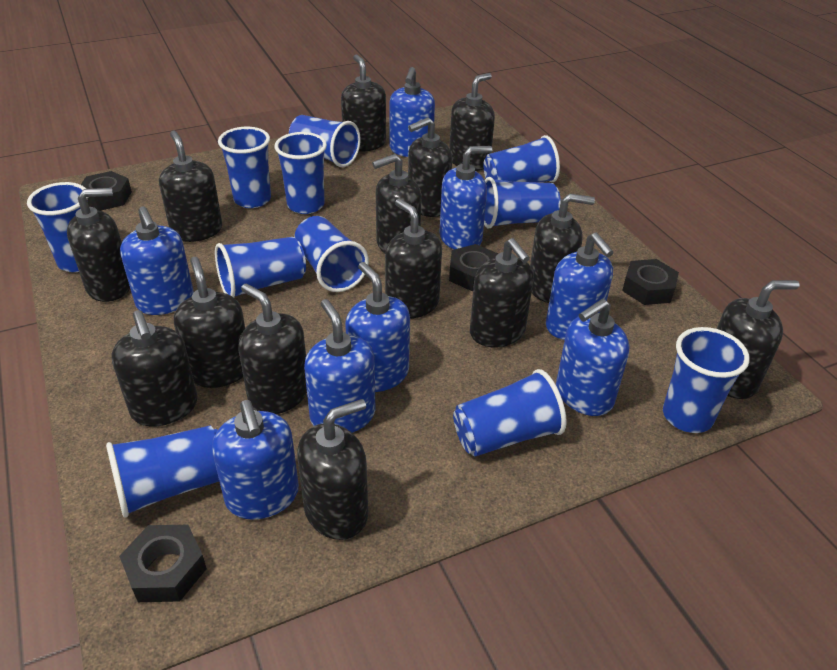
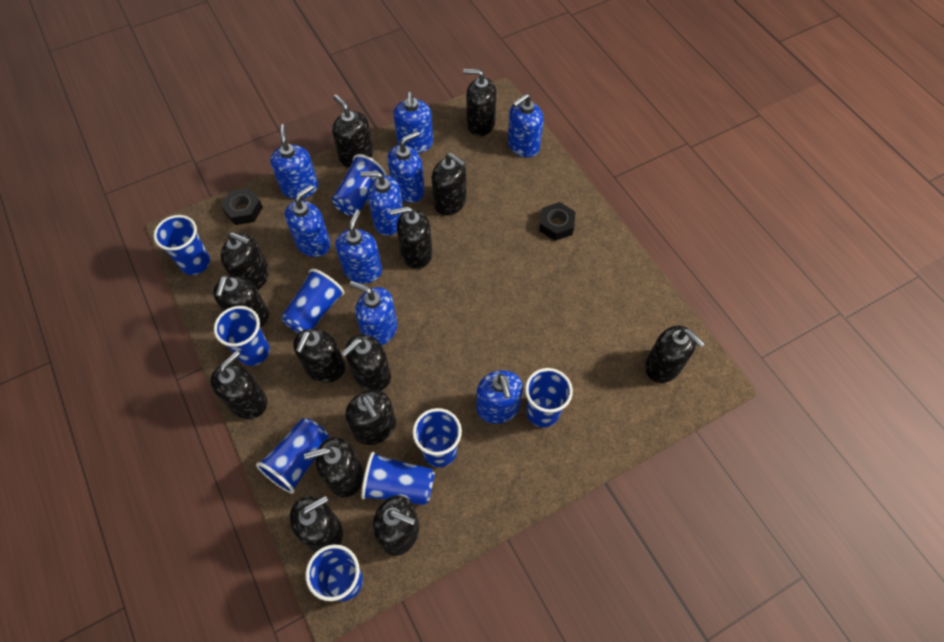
black nut: 4 -> 2
blue cup: 11 -> 9
blue soap dispenser: 8 -> 9

